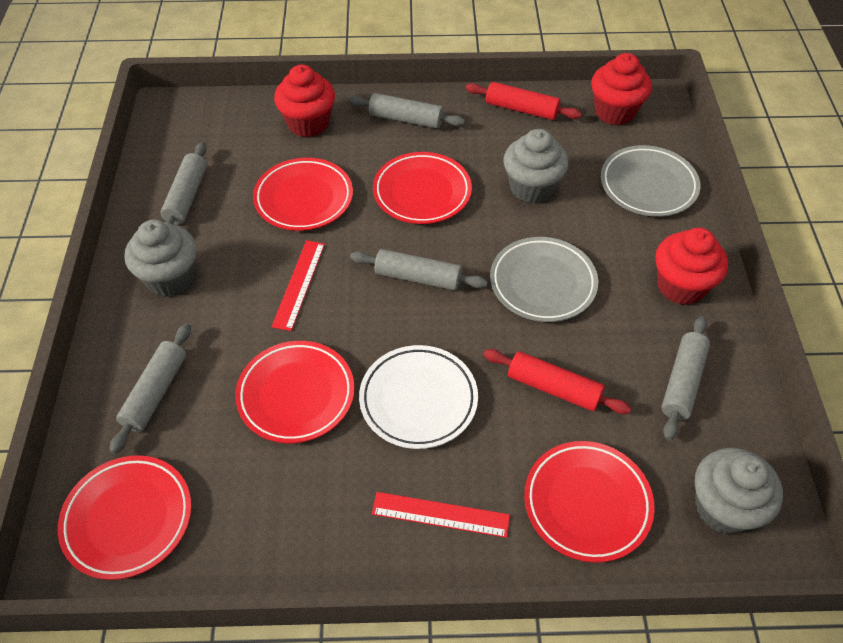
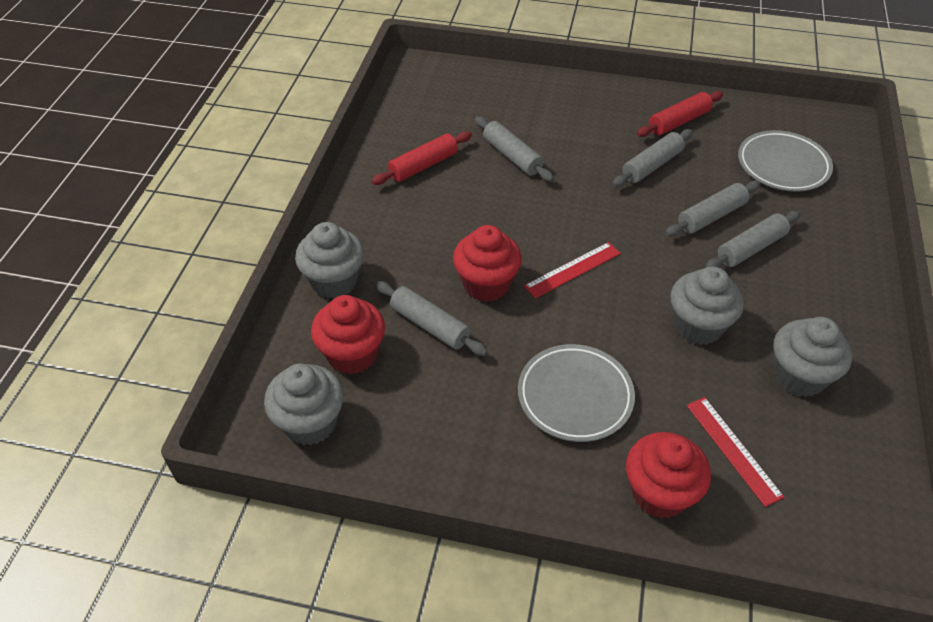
grey cupcake: 3 -> 4
red plate: 5 -> 0
white plate: 1 -> 0

